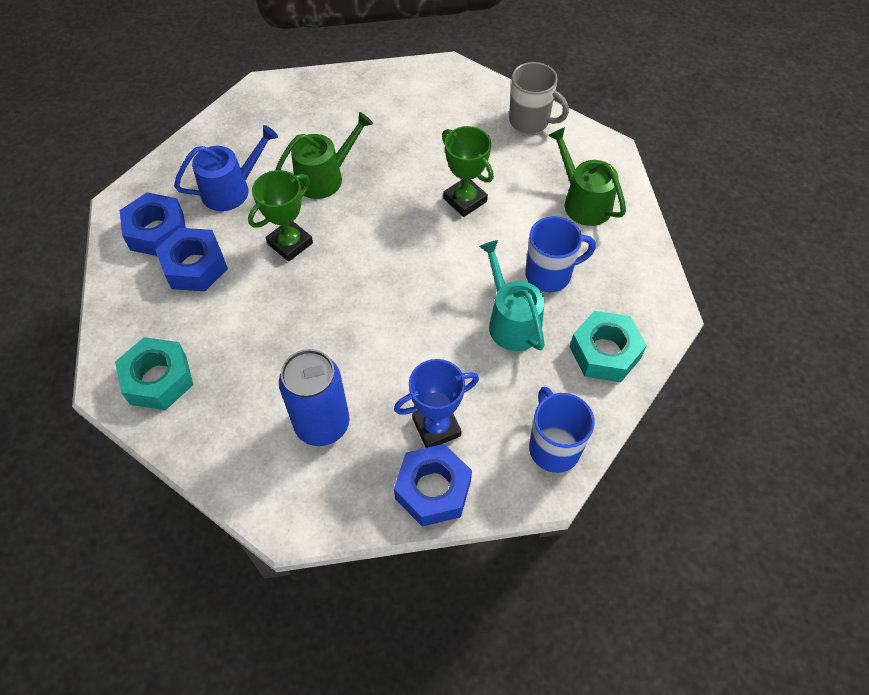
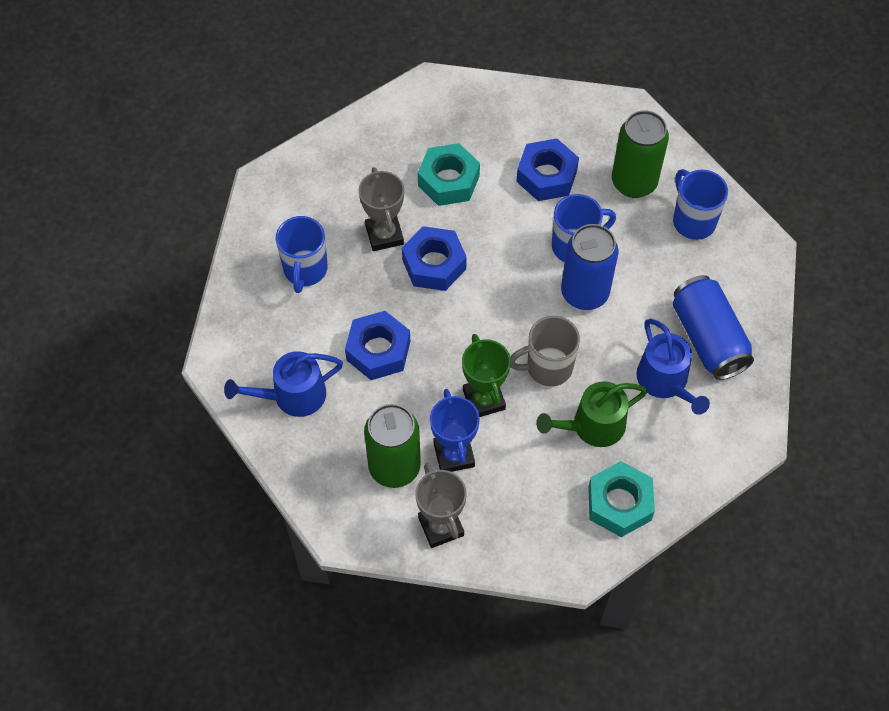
blue can: 1 -> 2
blue mug: 2 -> 3
blue watering can: 1 -> 2
green can: 0 -> 2
green trophy: 2 -> 1
green watering can: 2 -> 1
grey trophy: 0 -> 2
turquoise watering can: 1 -> 0

